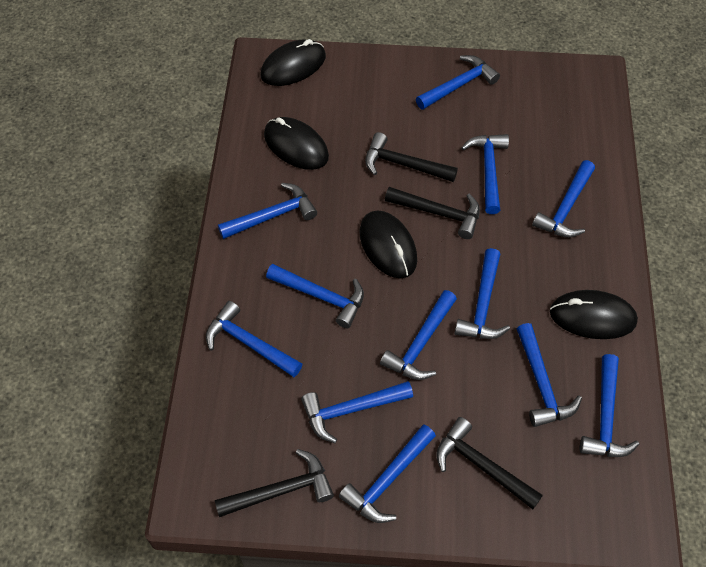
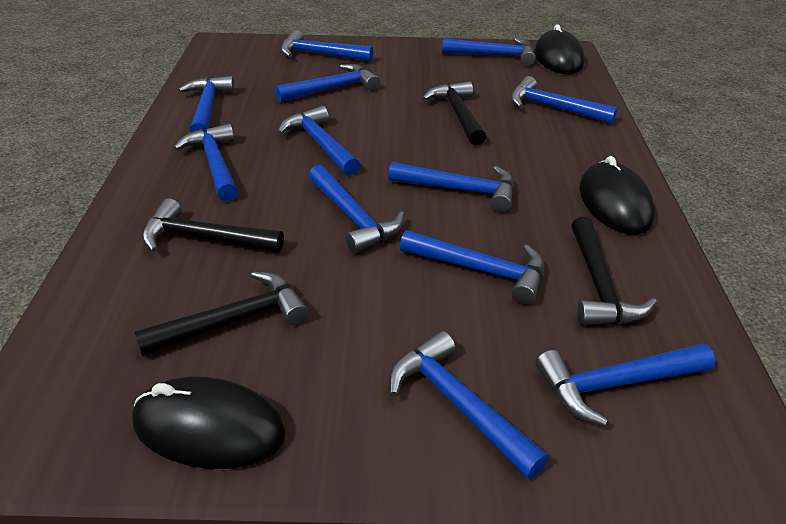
black mouse: 4 -> 3

